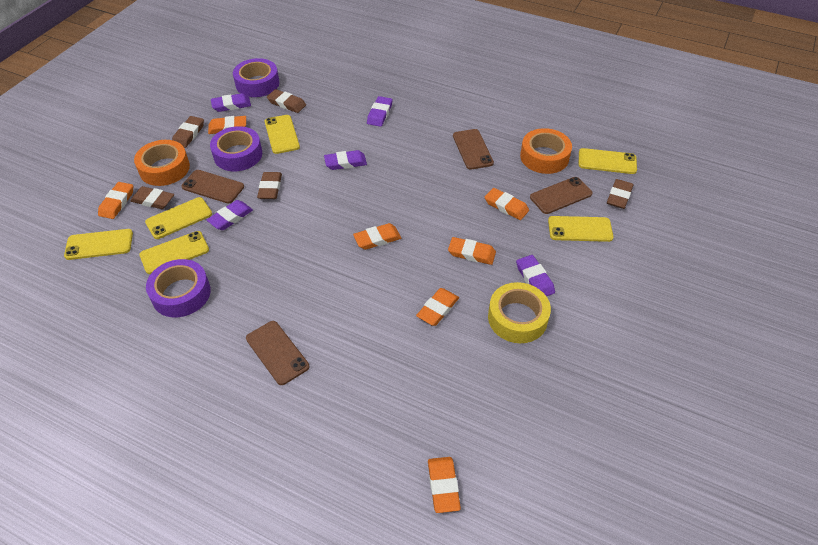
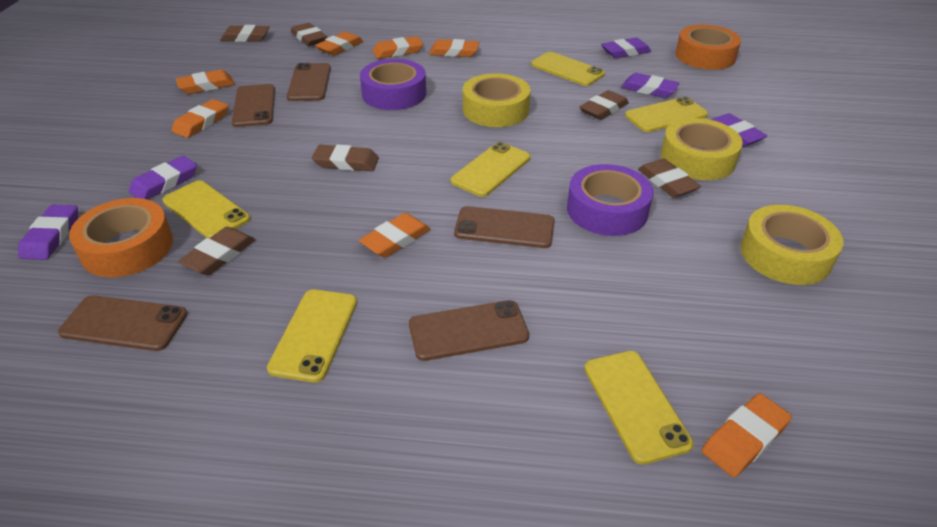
brown eraser: 5 -> 6
brown phone: 4 -> 5
purple tape: 3 -> 2
yellow tape: 1 -> 3

